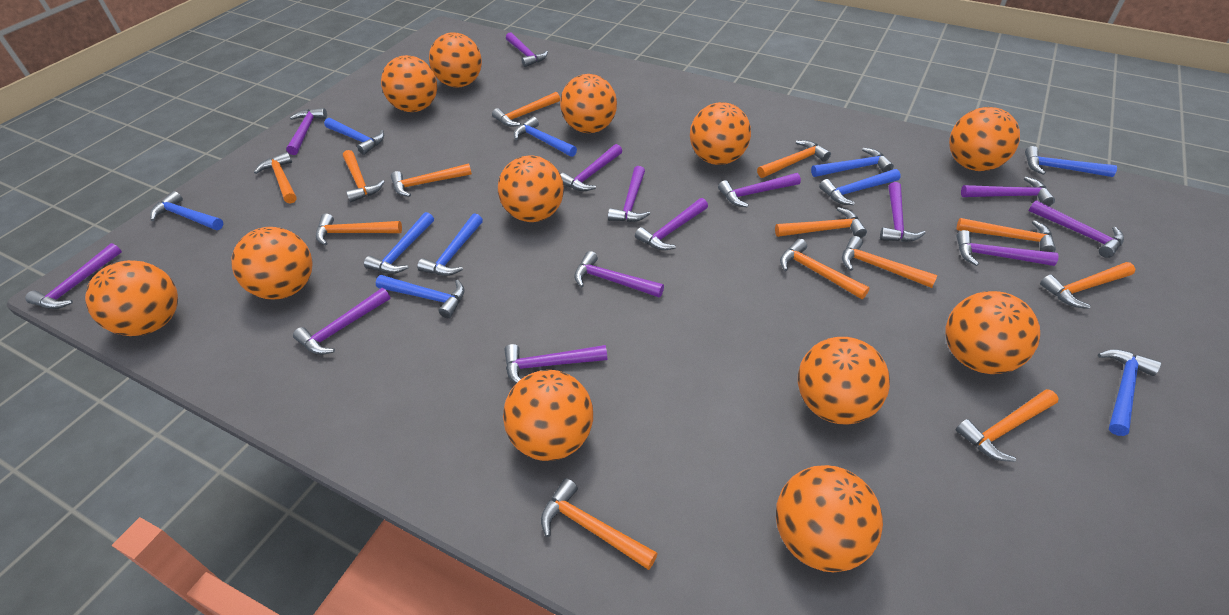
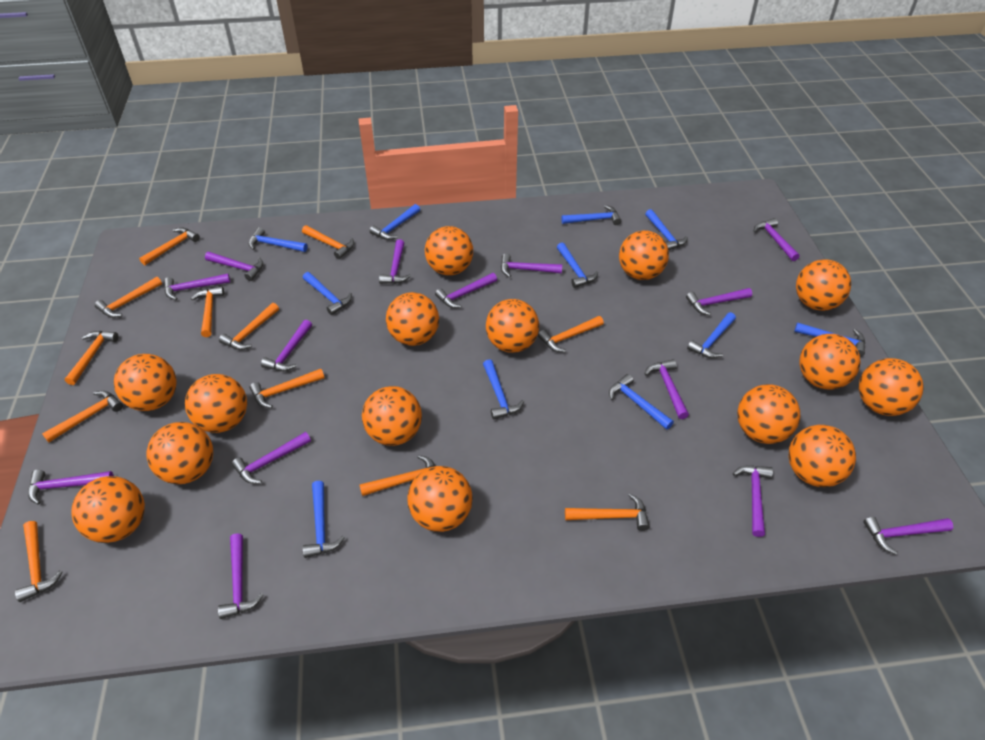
blue hammer: 10 -> 11
orange ball: 12 -> 15
orange hammer: 13 -> 12

